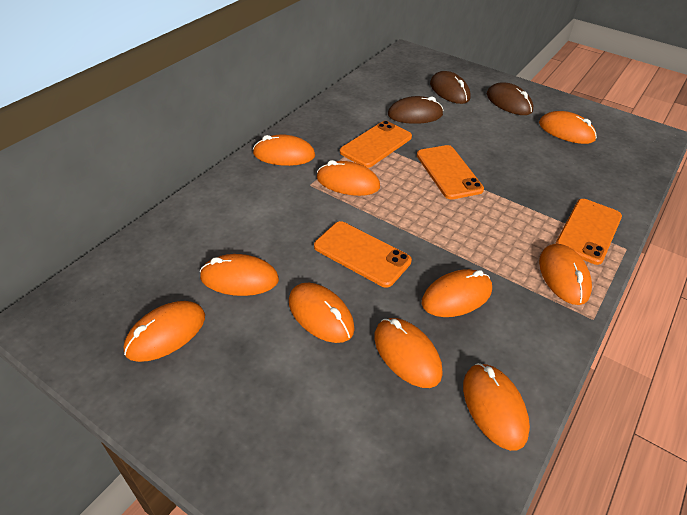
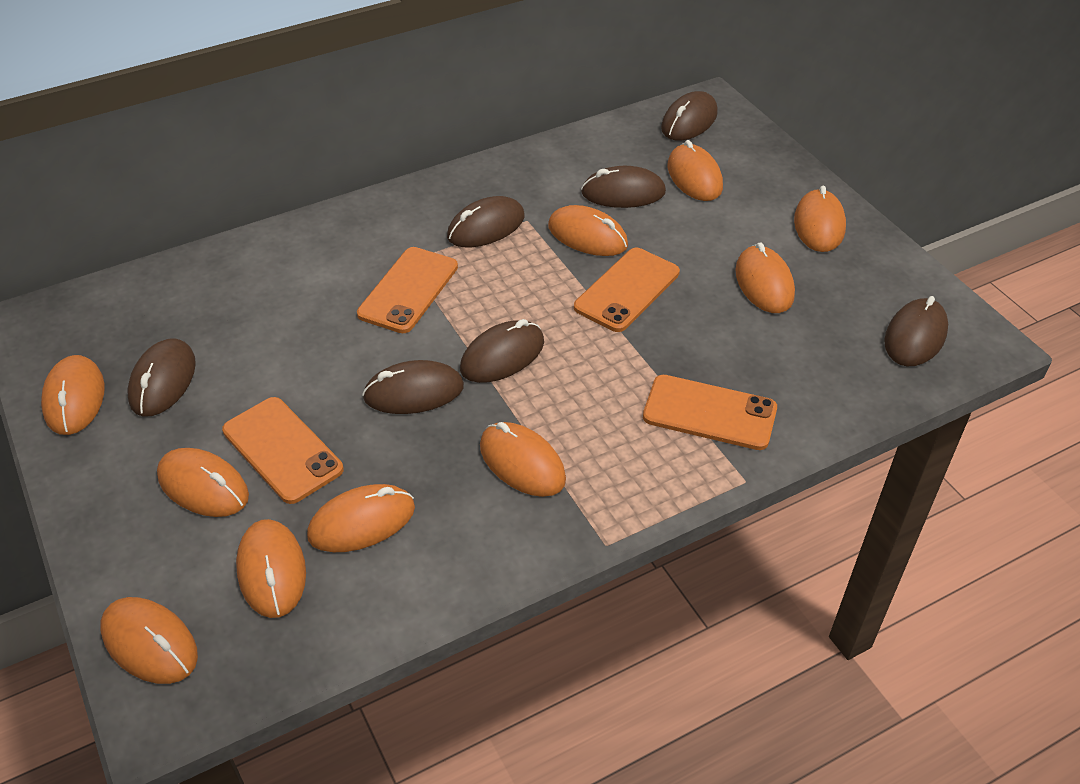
brown mouse: 3 -> 7

